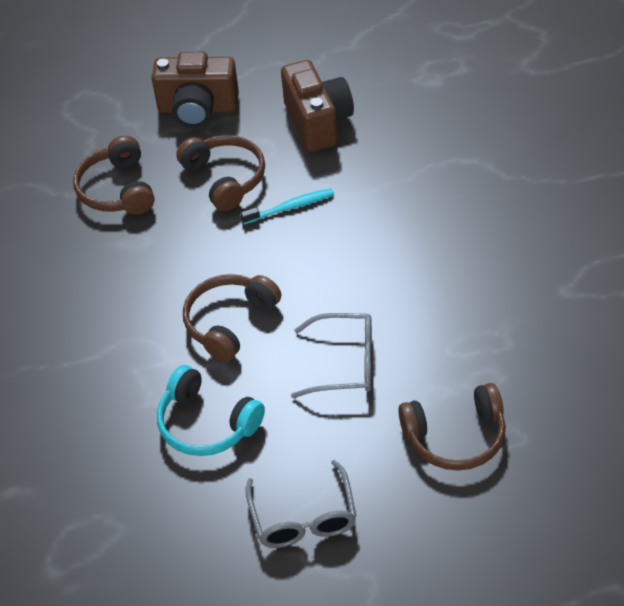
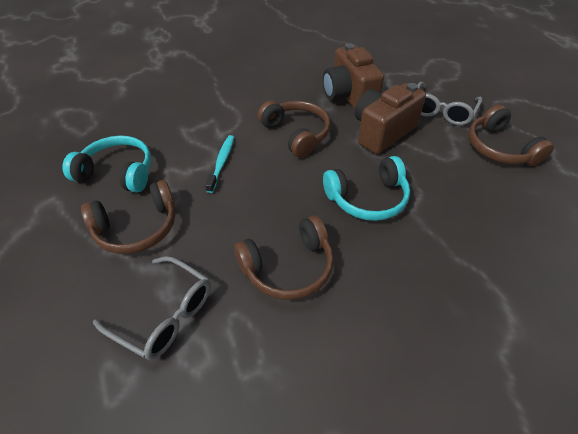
turquoise headphones: 1 -> 2

